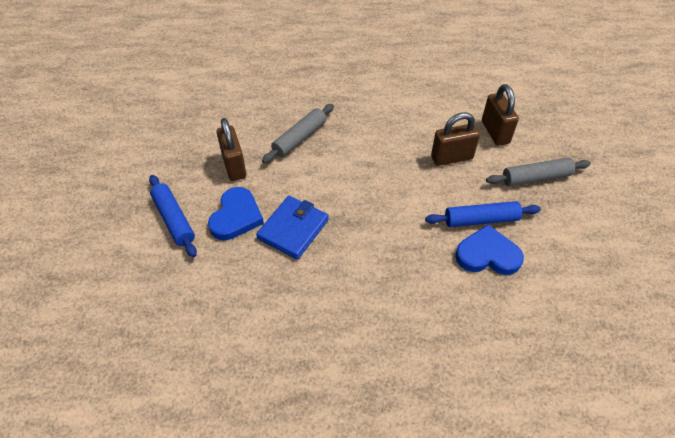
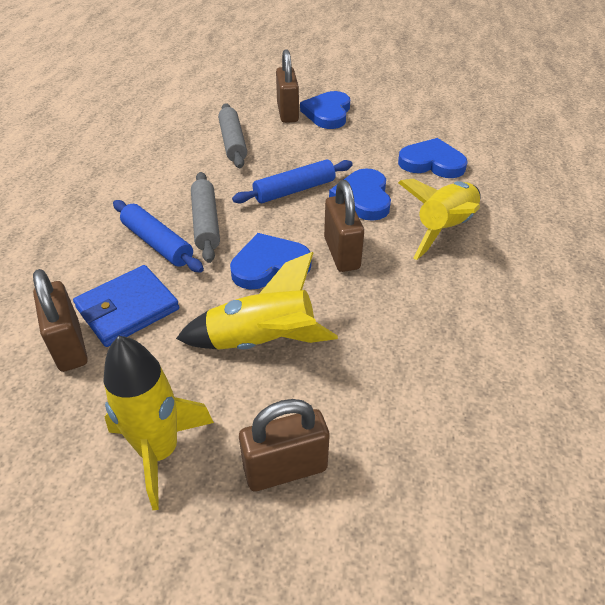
blue heart: 2 -> 4
brown padlock: 3 -> 4
yellow rocket: 0 -> 3

